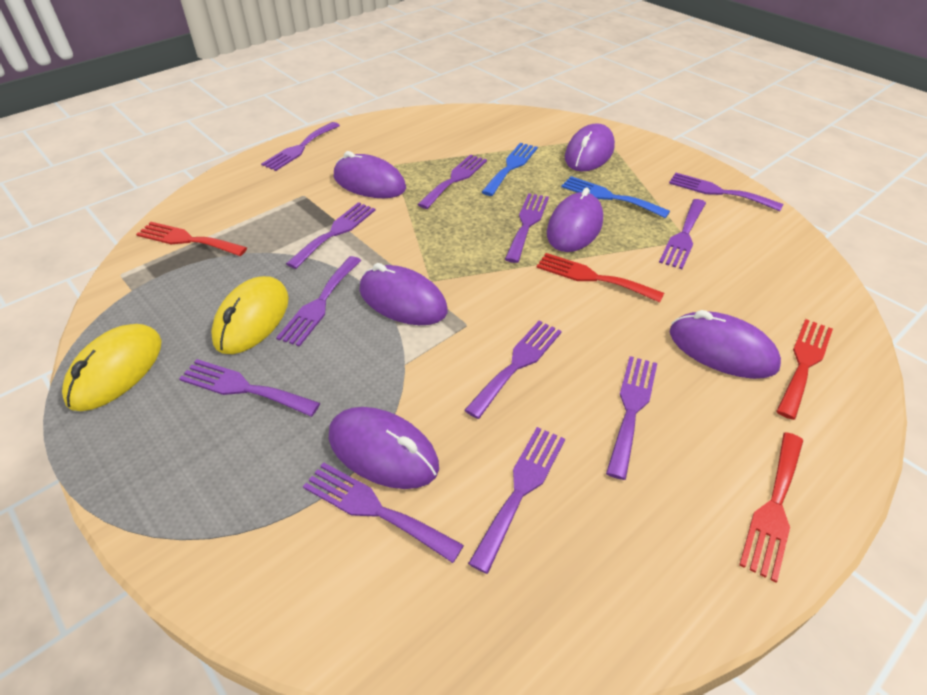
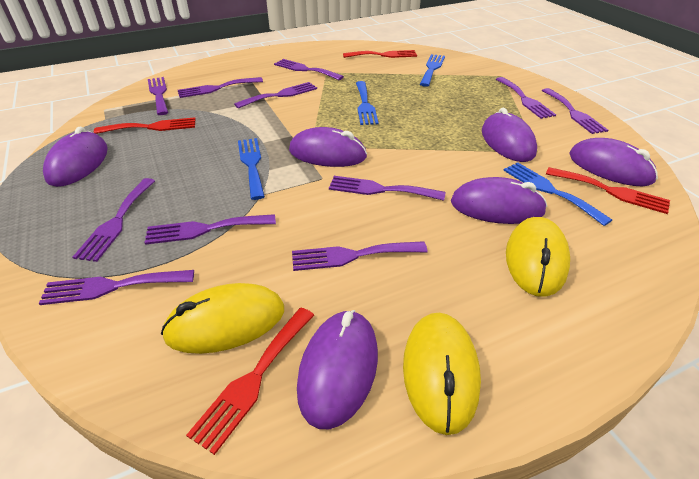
blue fork: 2 -> 4
purple fork: 12 -> 11
yellow mouse: 2 -> 3

